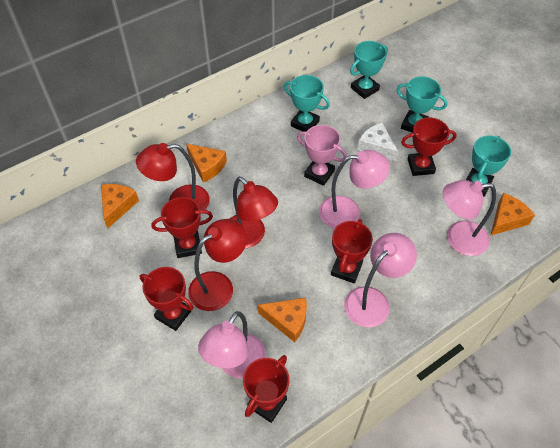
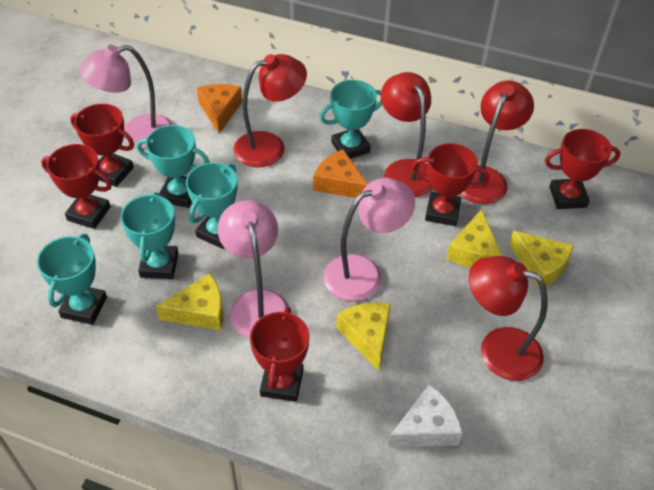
orange cheese: 4 -> 2
pink lamp: 4 -> 3
pink trophy: 1 -> 0
red lamp: 3 -> 4
turquoise trophy: 4 -> 5
yellow cheese: 0 -> 4

